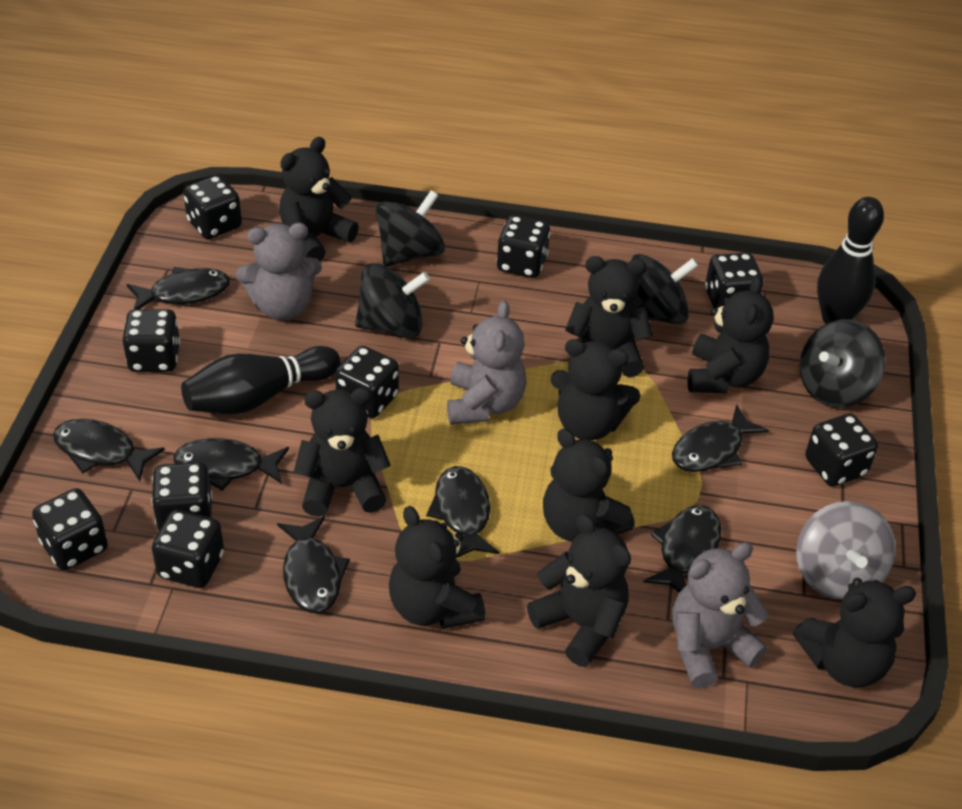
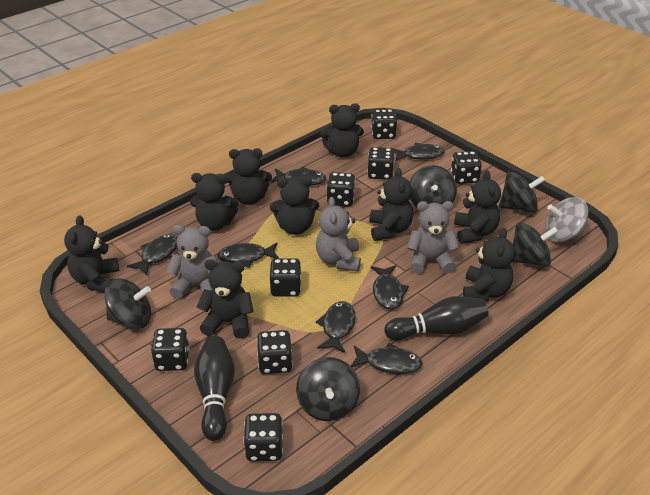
black dice: 9 -> 8
black spinning top: 4 -> 5

